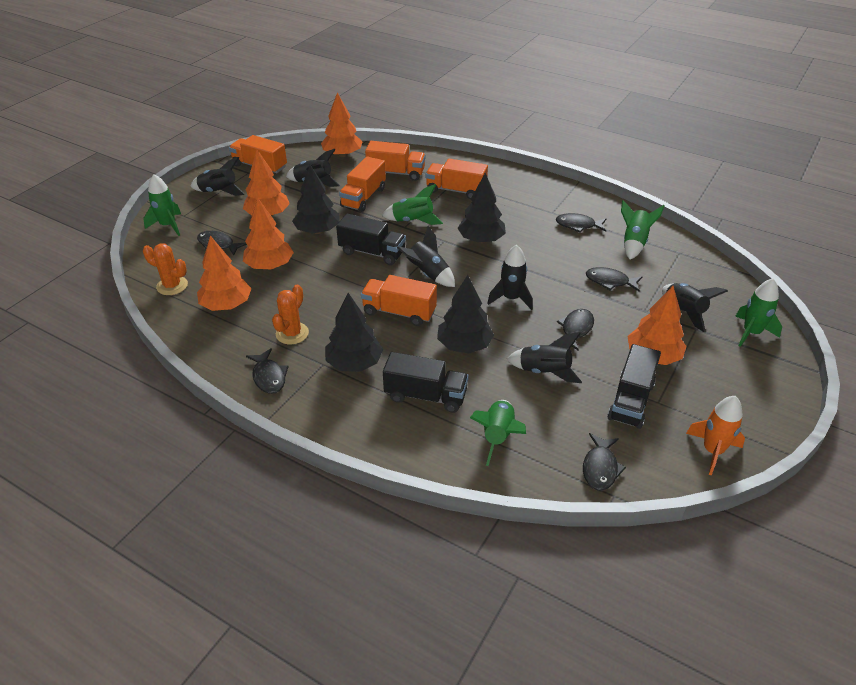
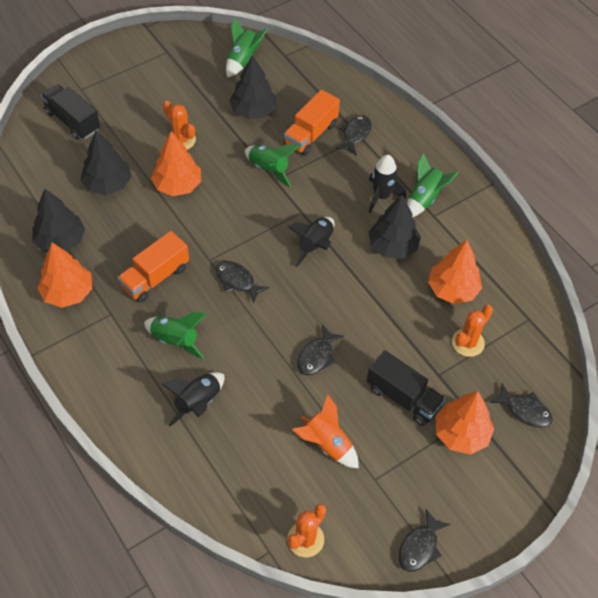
black fish: 6 -> 5
black rocket: 6 -> 3
black truck: 3 -> 2
green rocket: 5 -> 4
orange cactus: 2 -> 3
orange tree: 5 -> 4
orange truck: 5 -> 2

